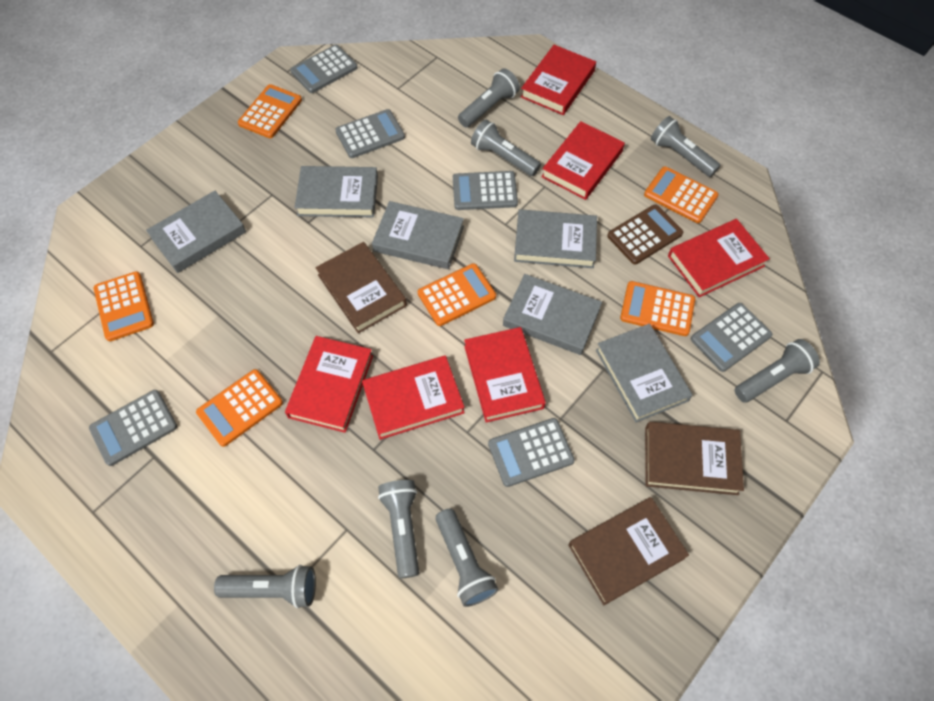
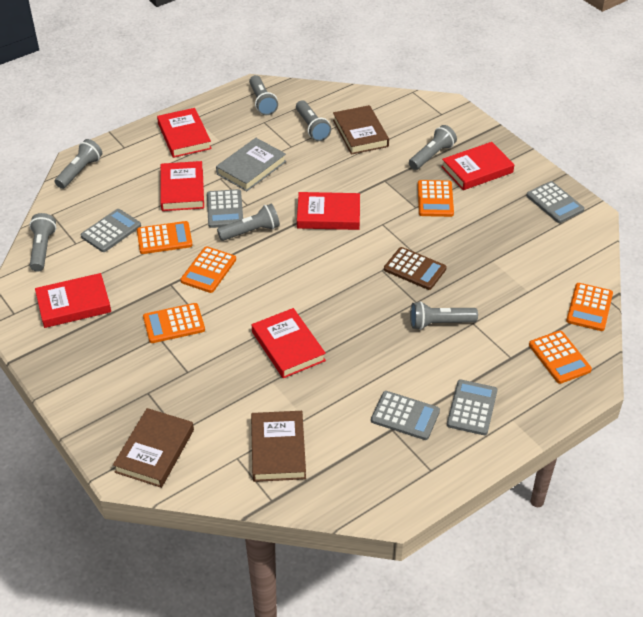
grey book: 6 -> 1
grey calculator: 6 -> 5

